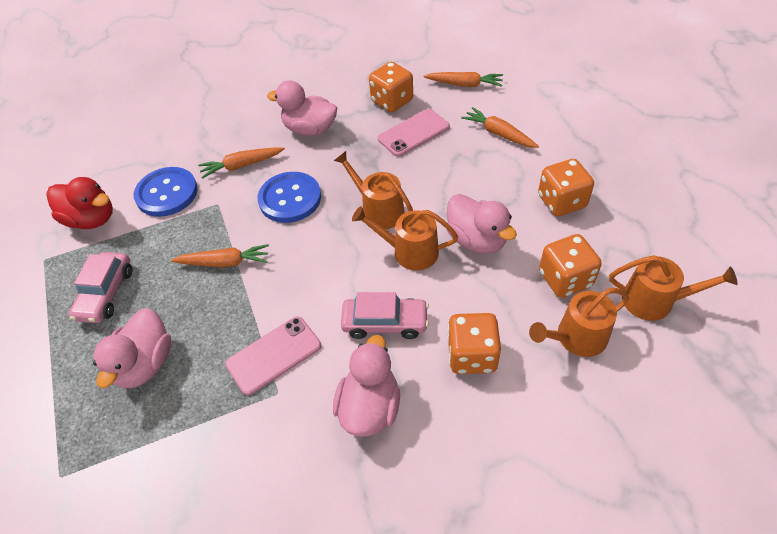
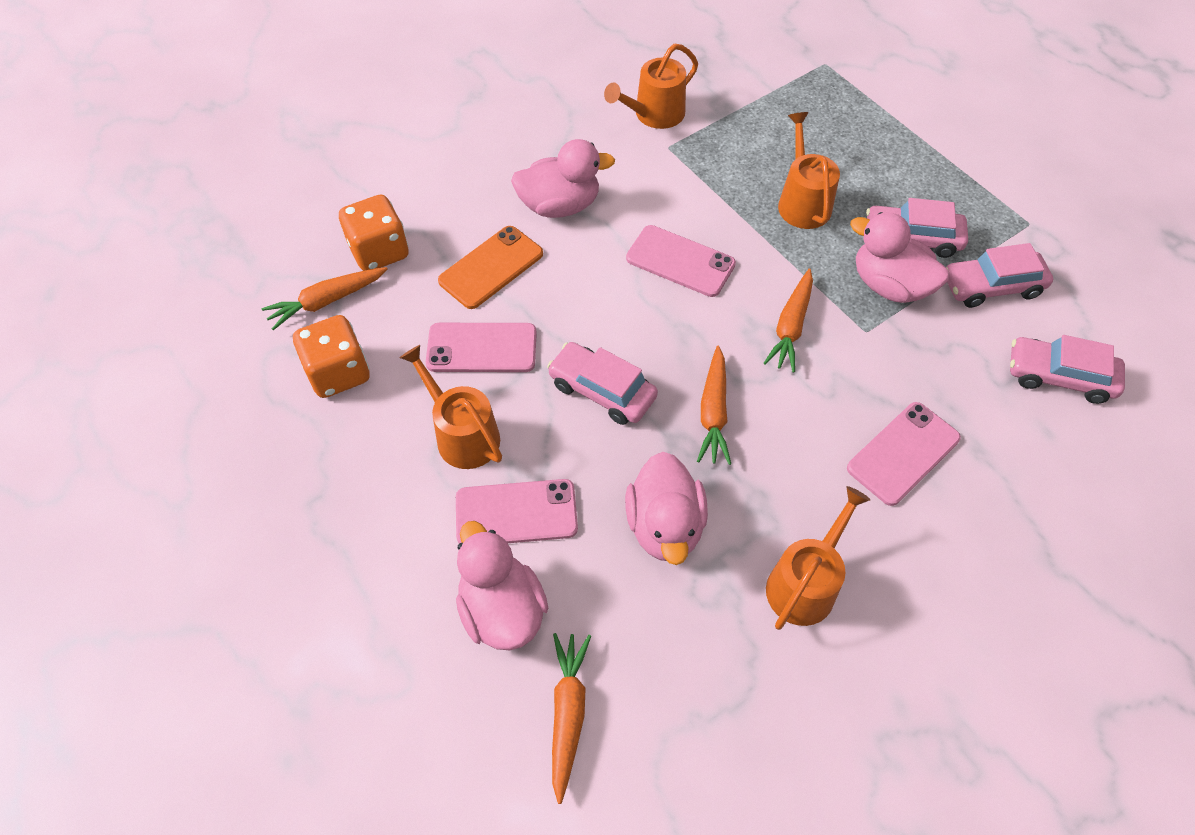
blue button: 2 -> 0
orange dice: 4 -> 2
orange phone: 0 -> 1
pink car: 2 -> 4
pink phone: 2 -> 4
red duck: 1 -> 0

